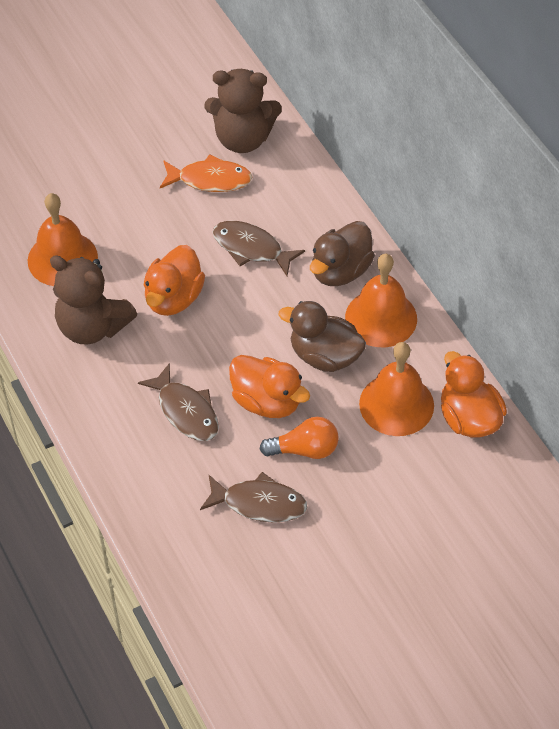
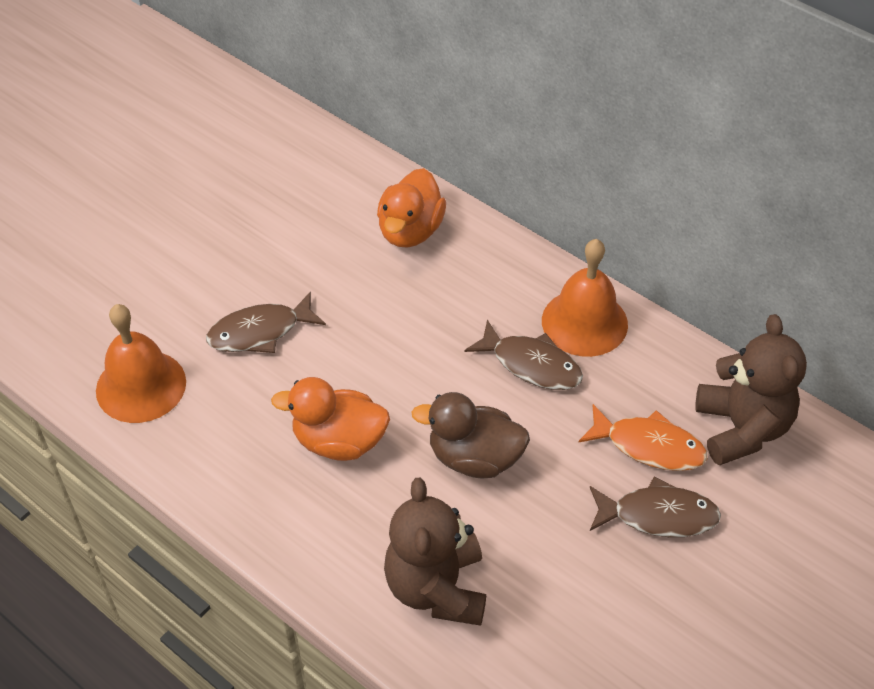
brown duck: 2 -> 1
orange bell: 3 -> 2
orange duck: 3 -> 2
orange light bulb: 1 -> 0

